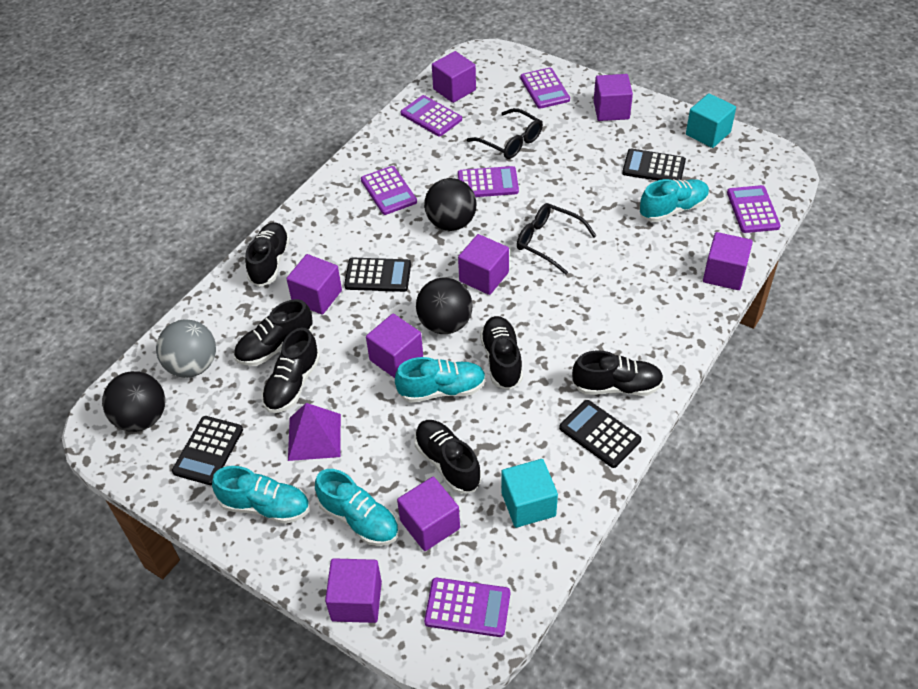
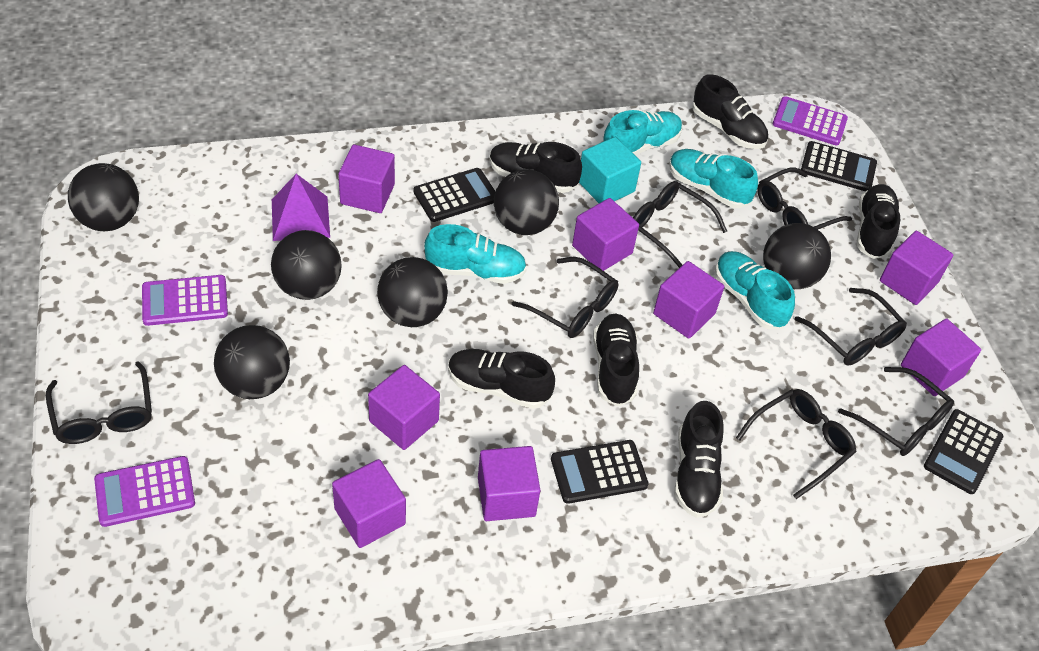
black ball: 3 -> 6
black glasses: 2 -> 7
grey ball: 1 -> 0
purple calculator: 6 -> 3
turquoise cube: 2 -> 1

